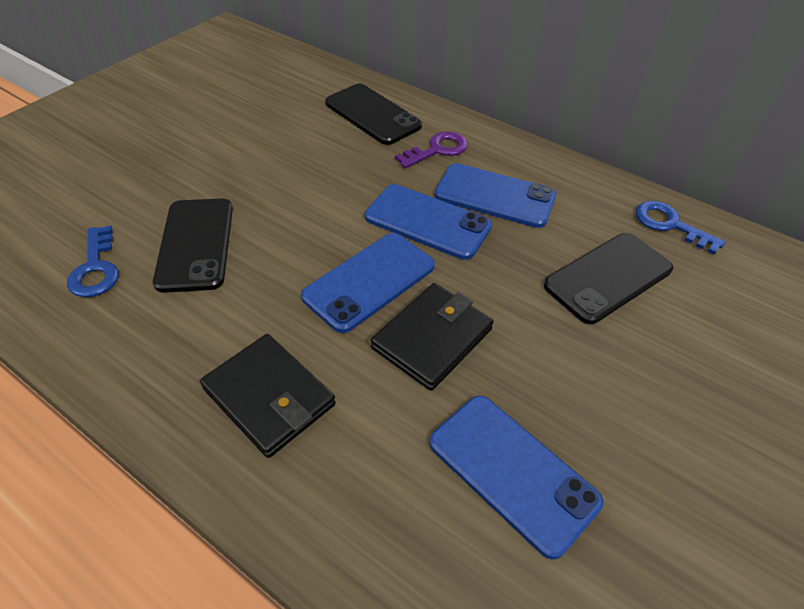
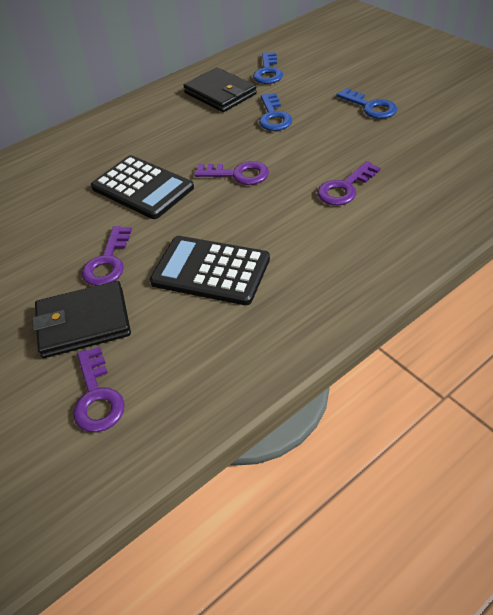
black calculator: 0 -> 2
black phone: 3 -> 0
blue key: 2 -> 3
blue phone: 4 -> 0
purple key: 1 -> 4

